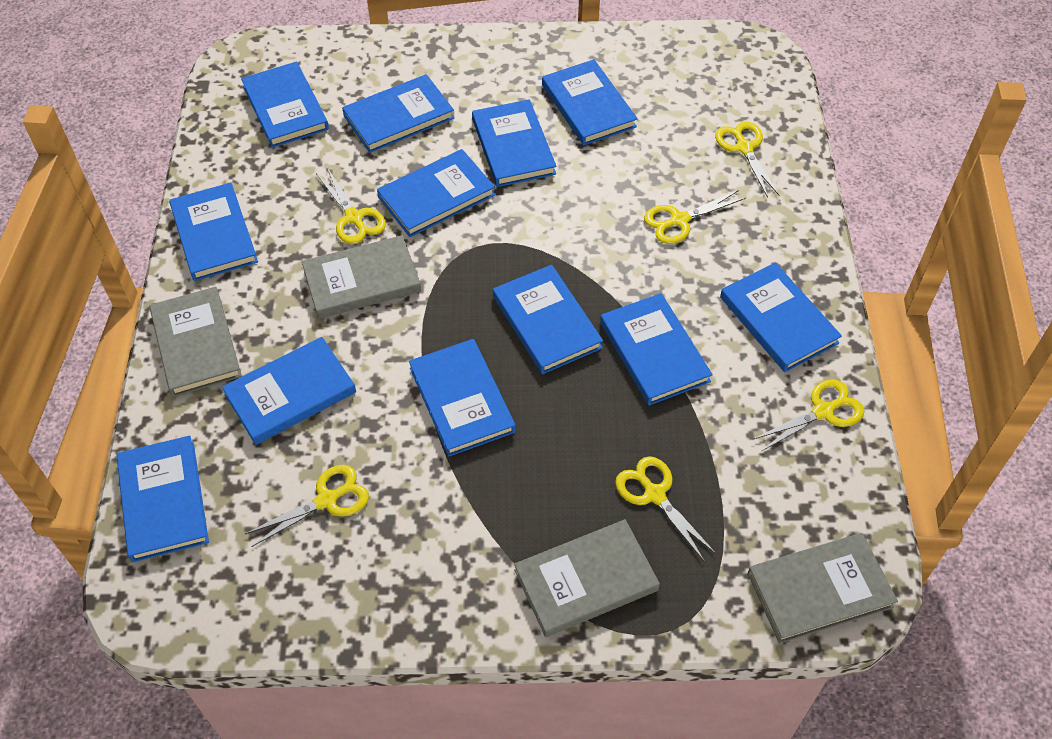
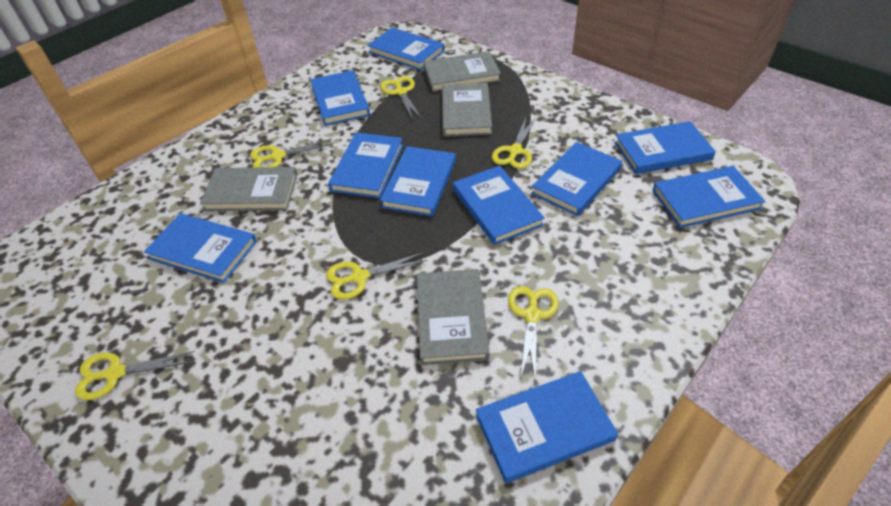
blue book: 12 -> 10

